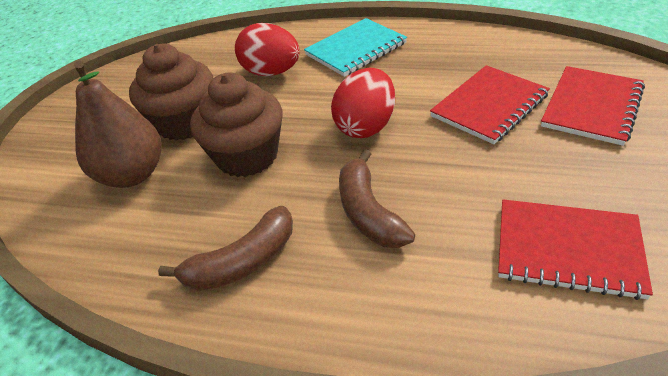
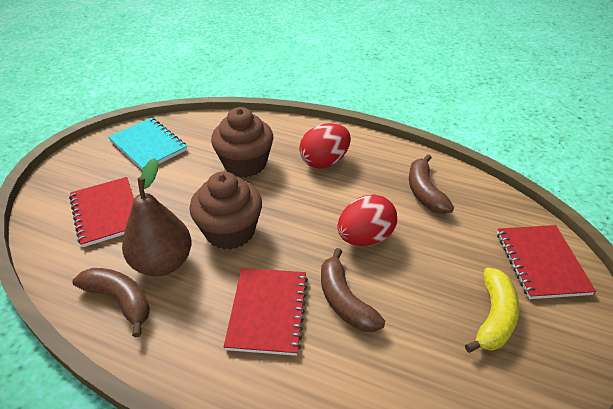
brown banana: 2 -> 3
yellow banana: 0 -> 1

